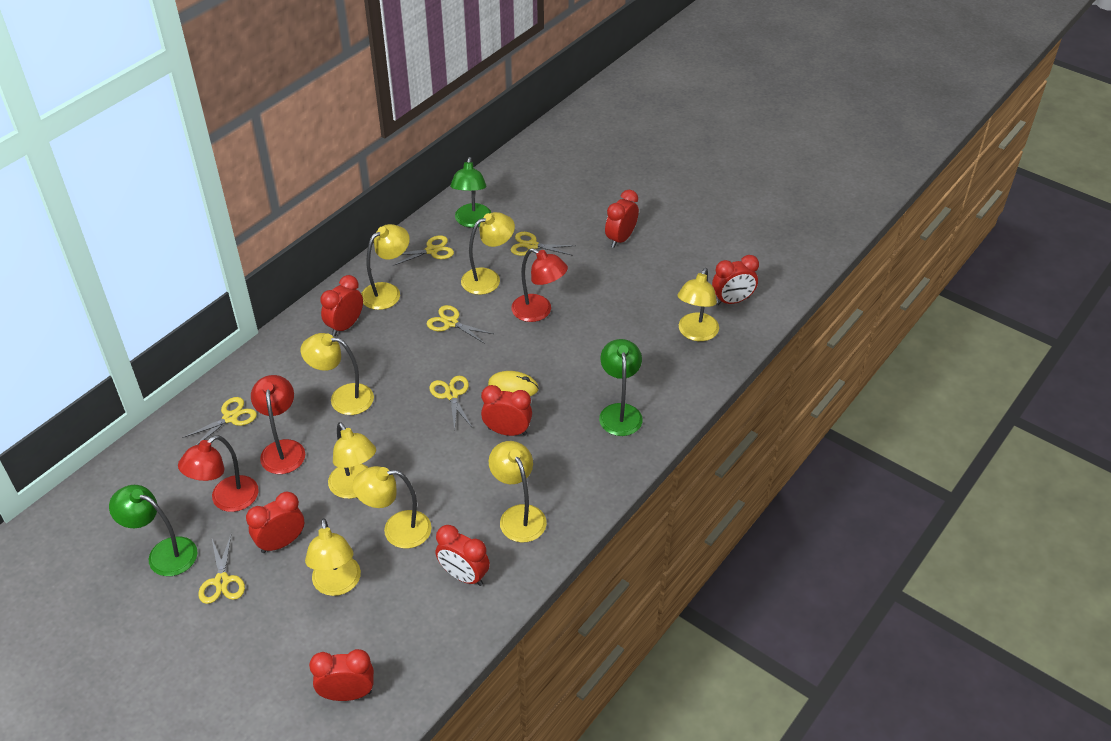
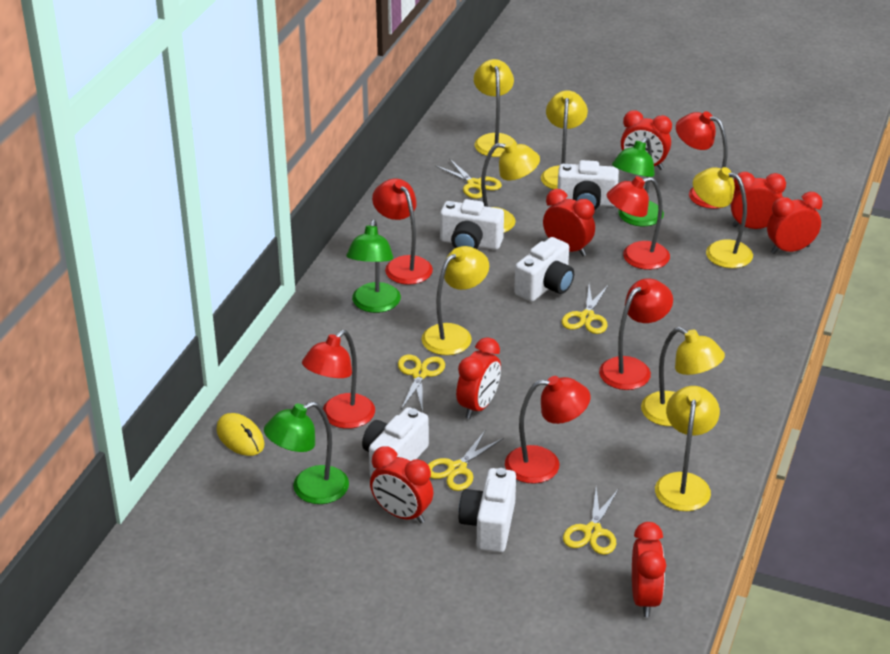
red lamp: 3 -> 6
white camera: 0 -> 5
yellow lamp: 8 -> 7
yellow scissors: 6 -> 5

